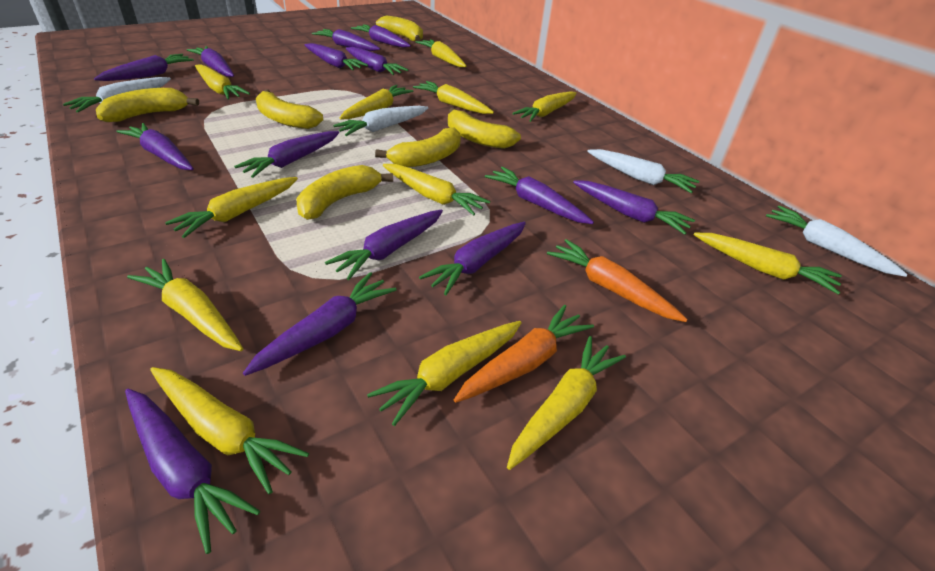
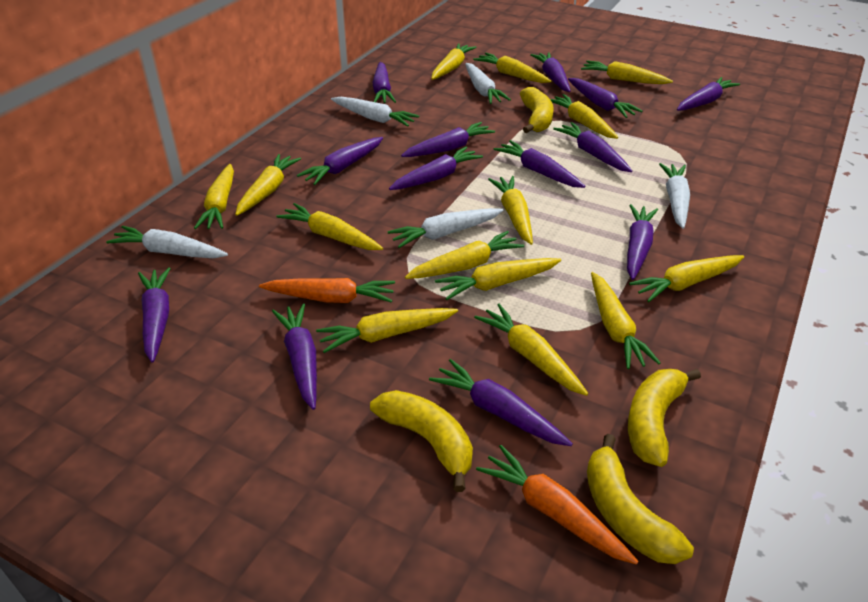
purple carrot: 14 -> 13
white carrot: 4 -> 5
yellow banana: 6 -> 4
yellow carrot: 12 -> 14

